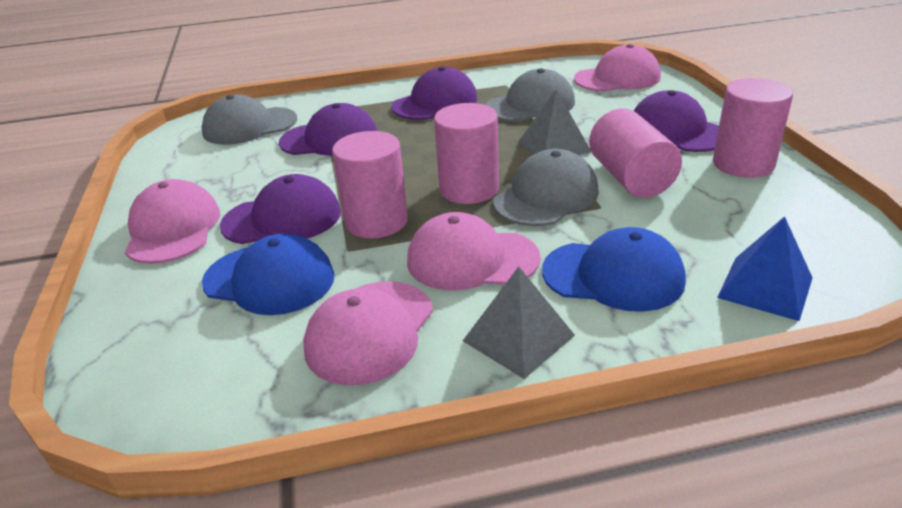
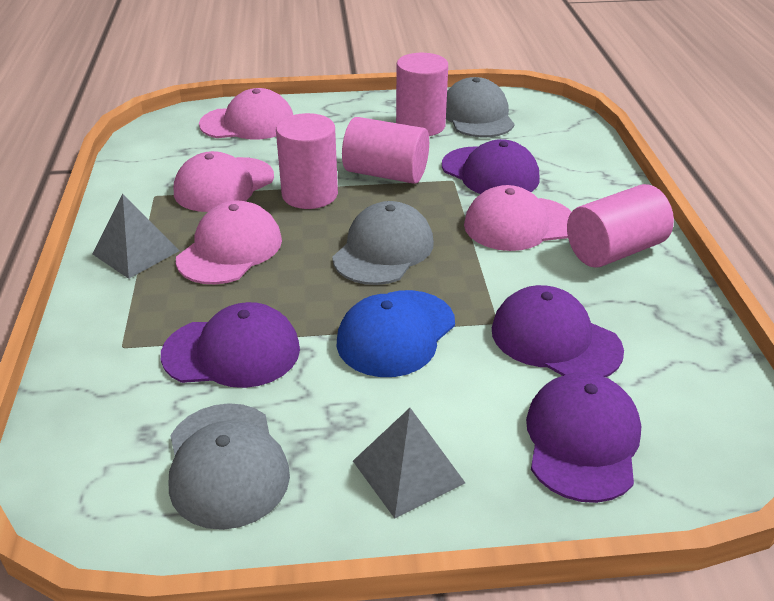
blue cap: 2 -> 1
blue pyramid: 1 -> 0

